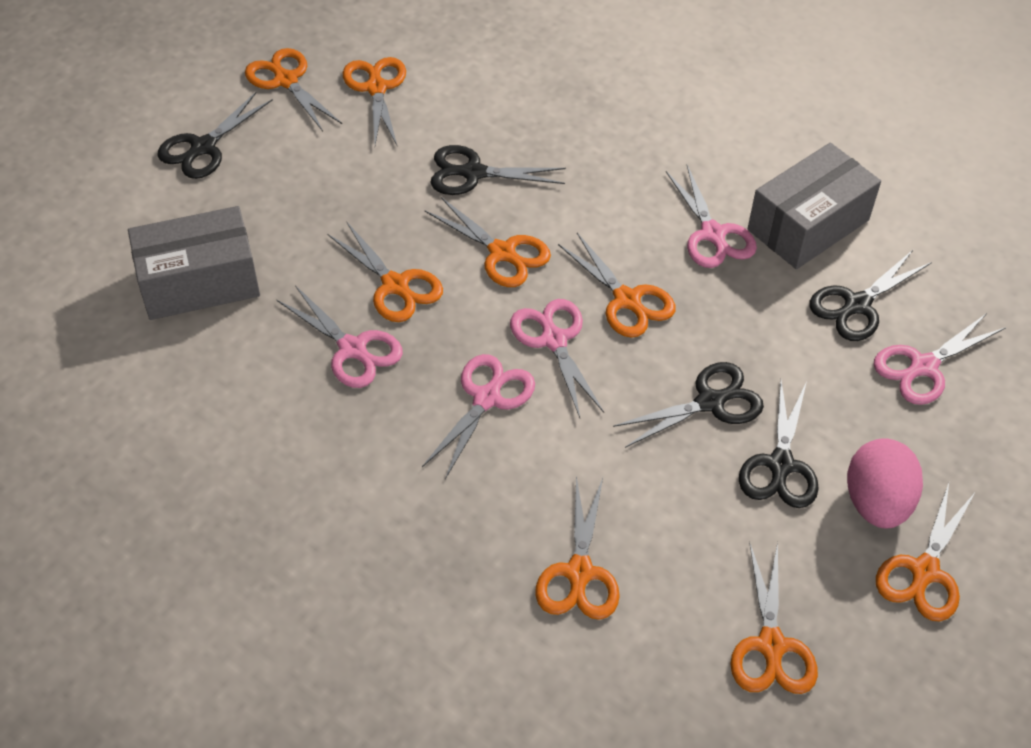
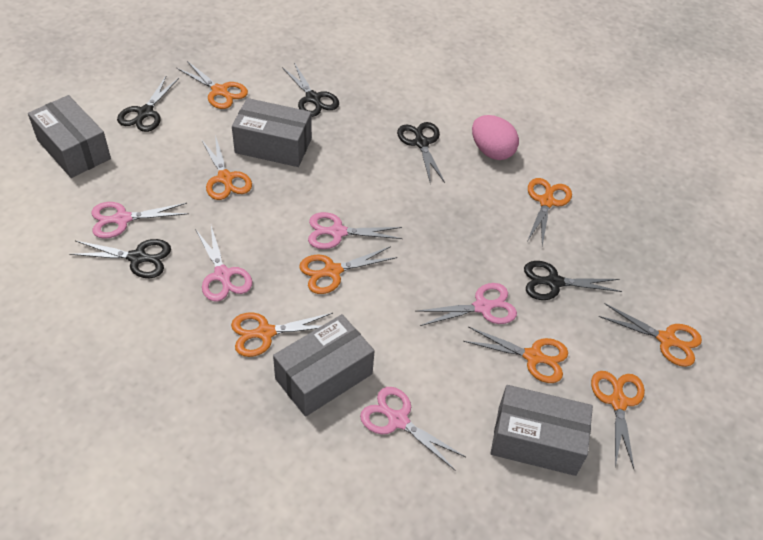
grey box: 2 -> 4

